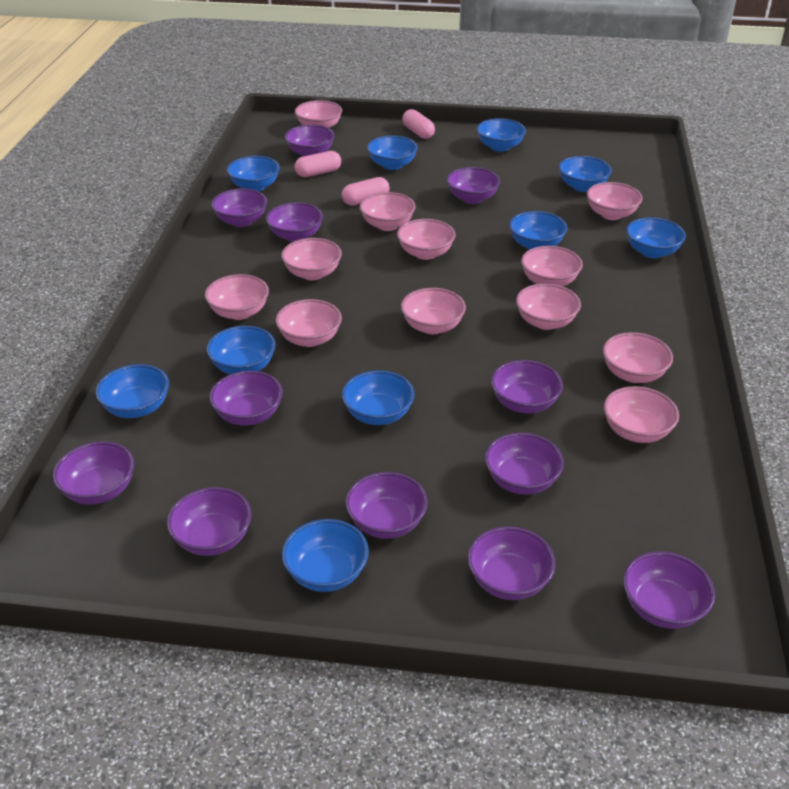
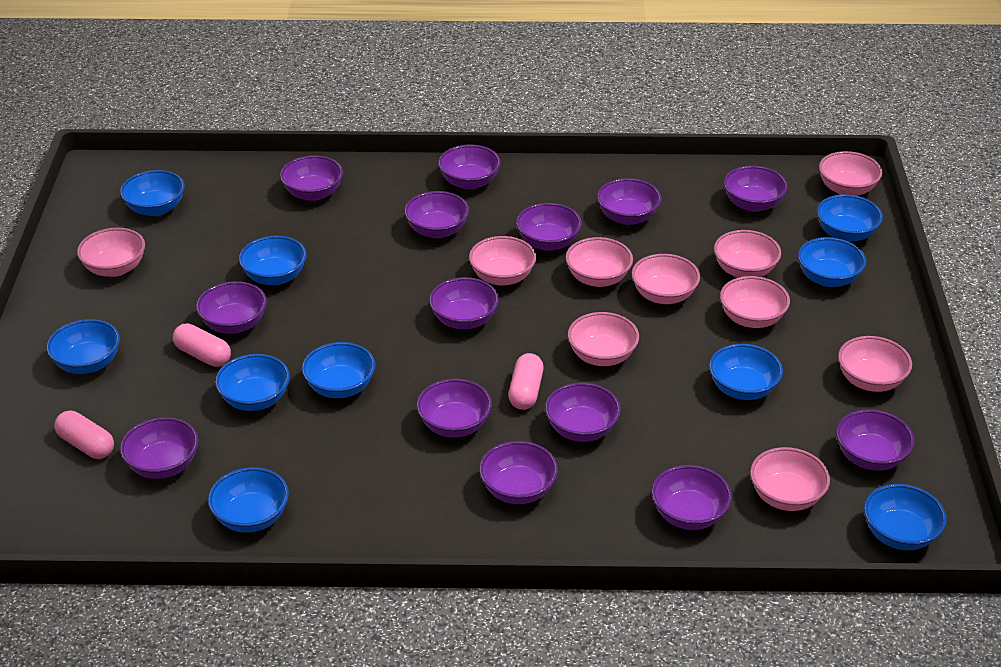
pink bowl: 12 -> 10
purple bowl: 12 -> 14

